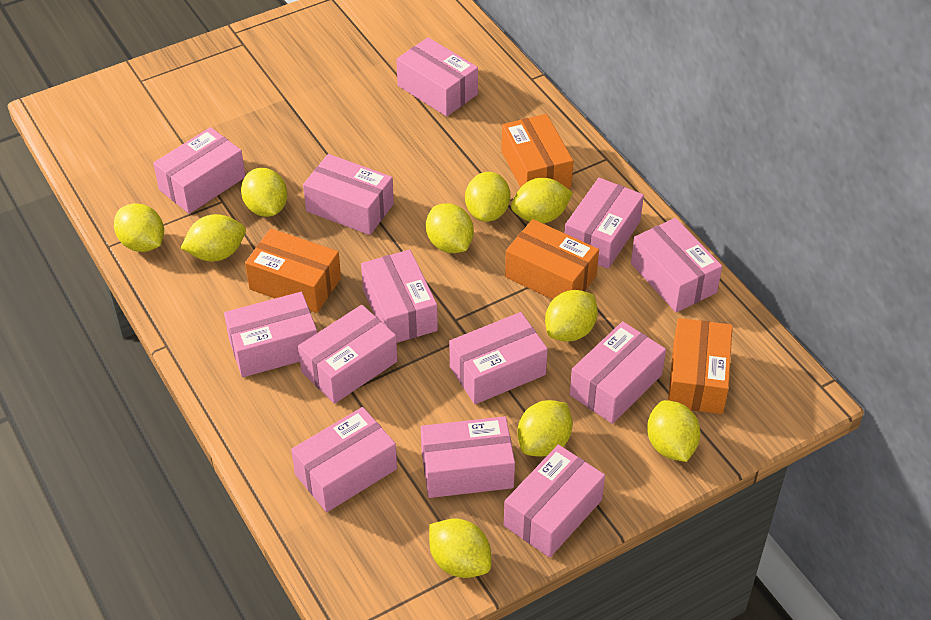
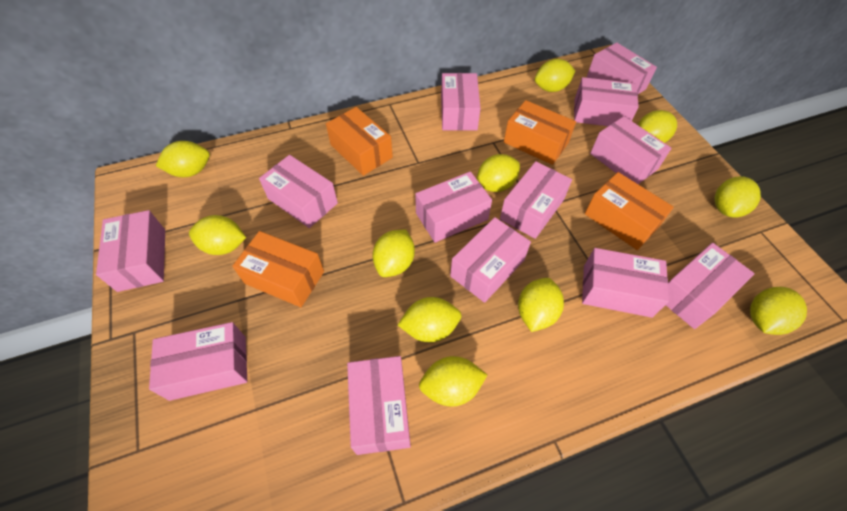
yellow lemon: 10 -> 11

